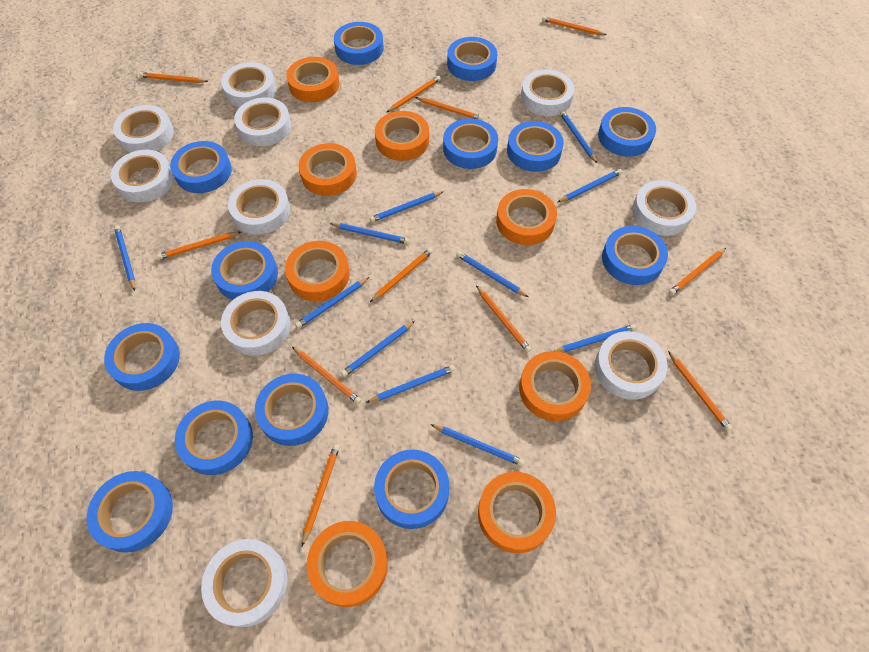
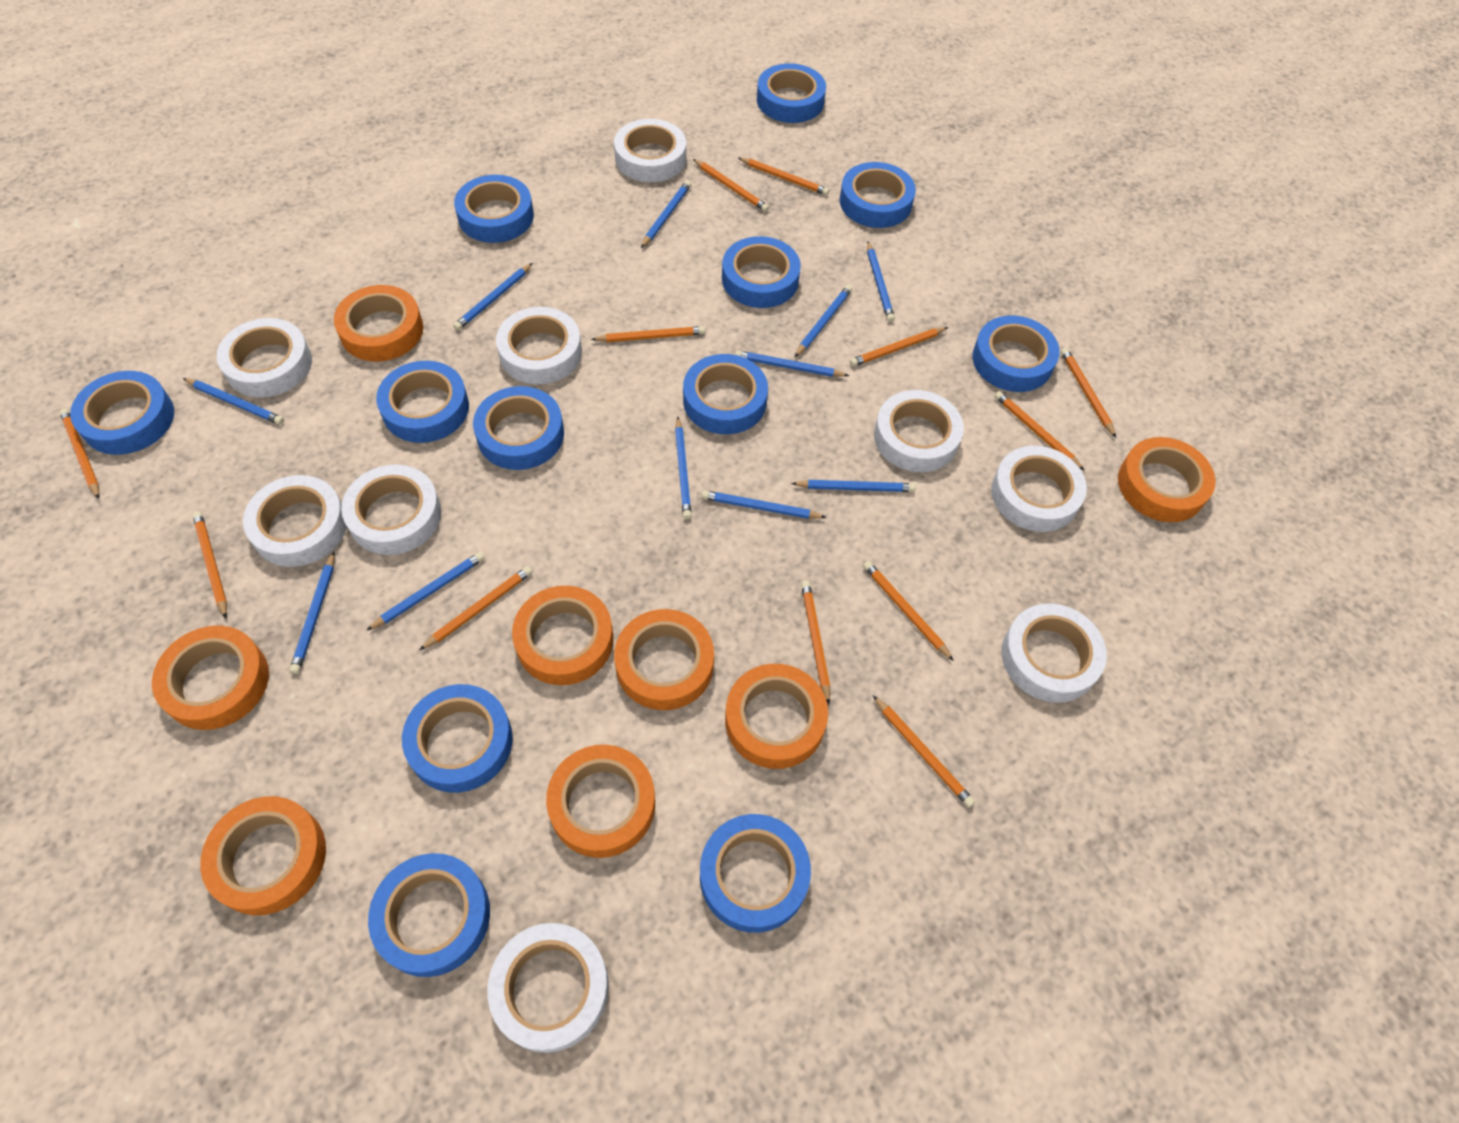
blue tape: 13 -> 12
orange pencil: 11 -> 12
white tape: 10 -> 9

